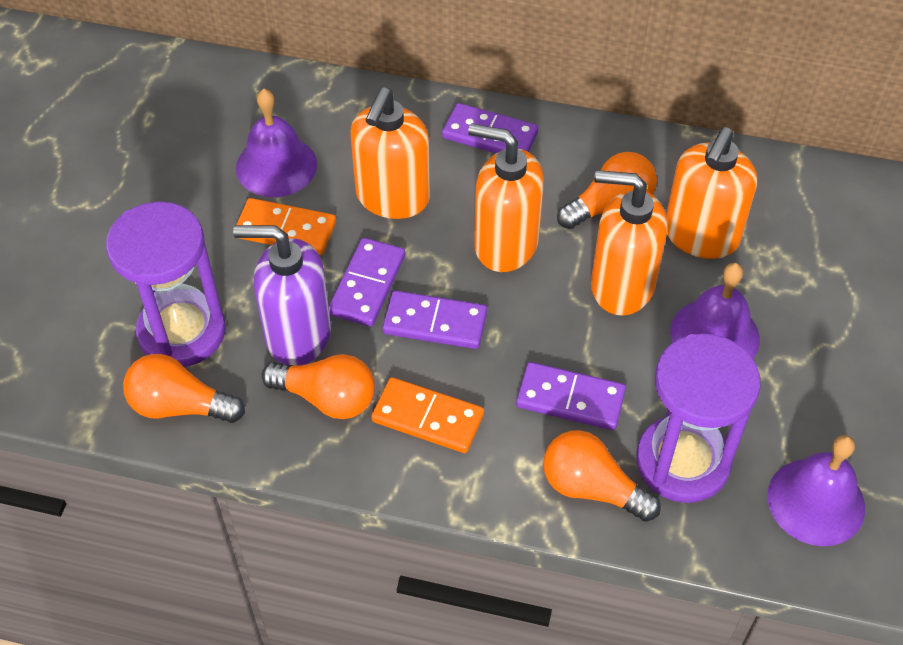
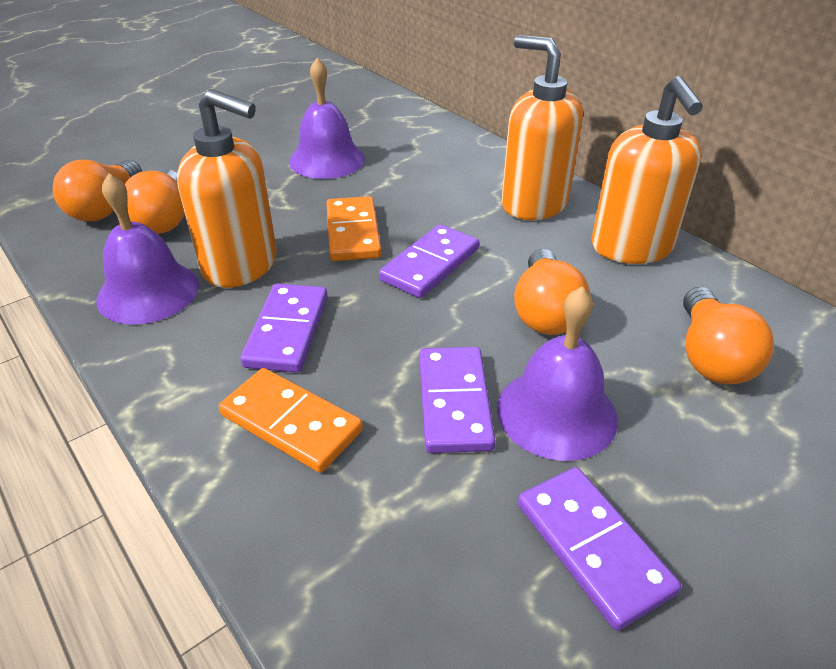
orange soap dispenser: 4 -> 3
purple hourglass: 2 -> 0
purple soap dispenser: 1 -> 0

